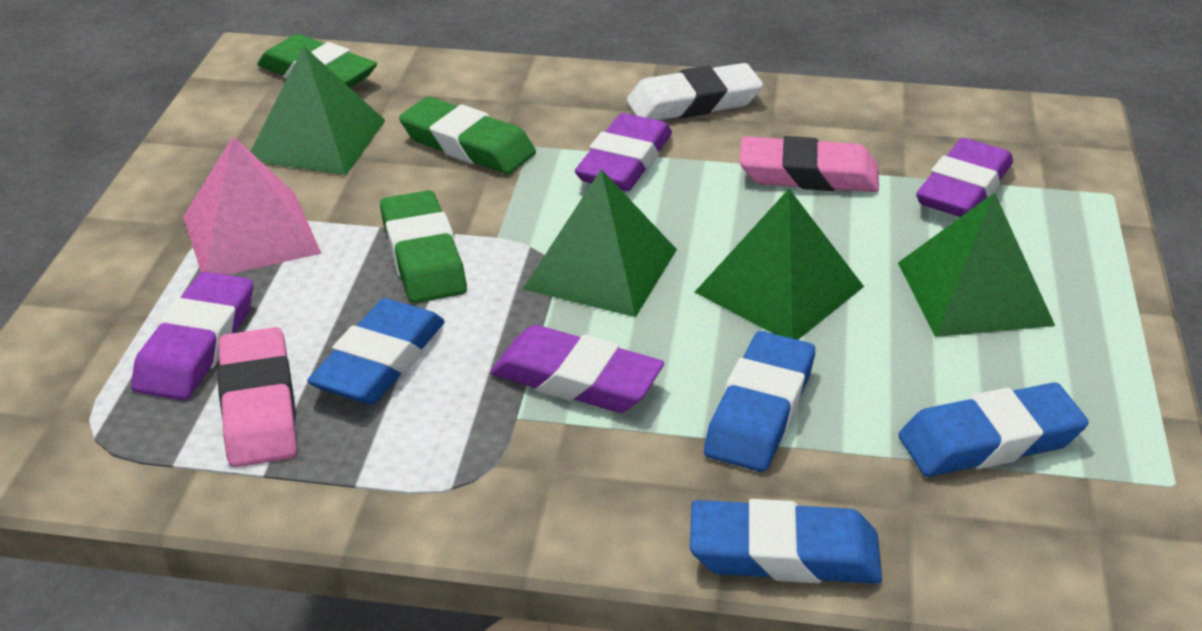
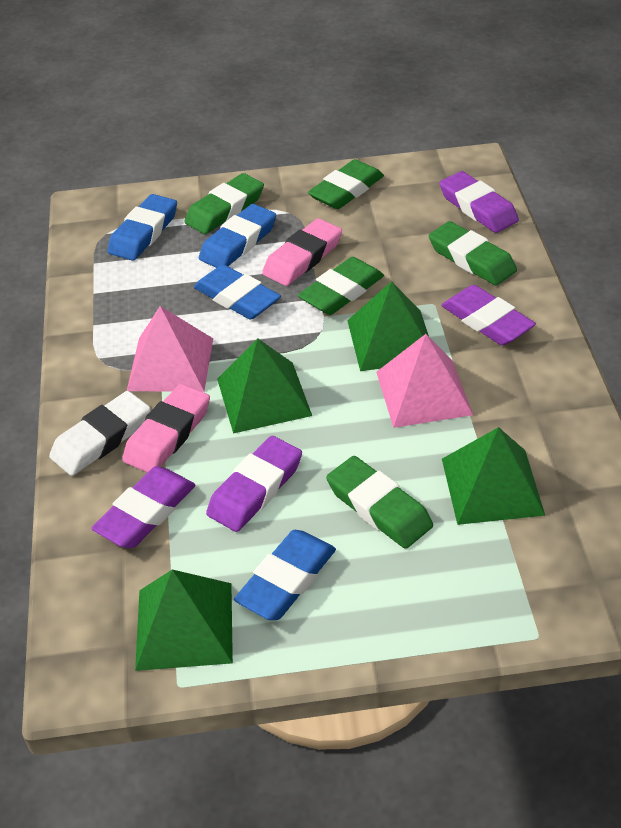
green eraser: 3 -> 5
pink pyramid: 1 -> 2

